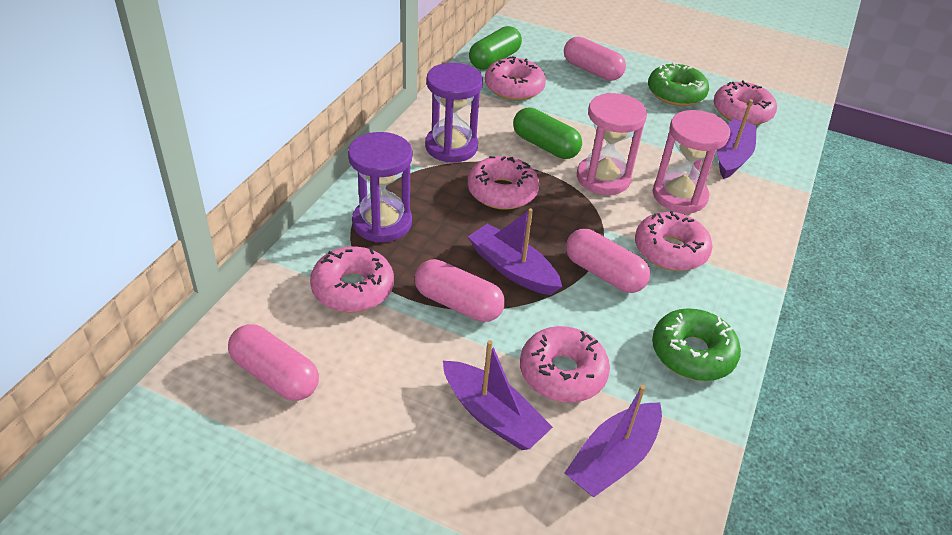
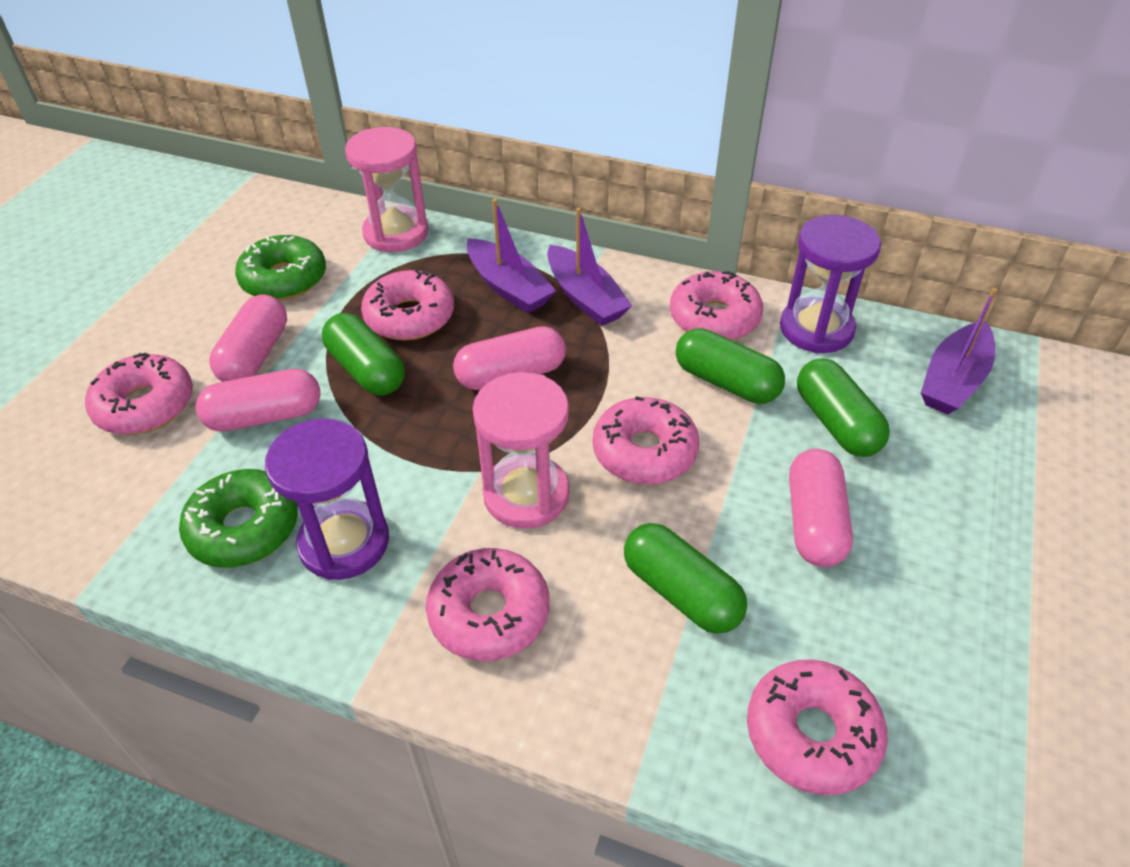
green capsule: 2 -> 4
purple boat: 4 -> 3

